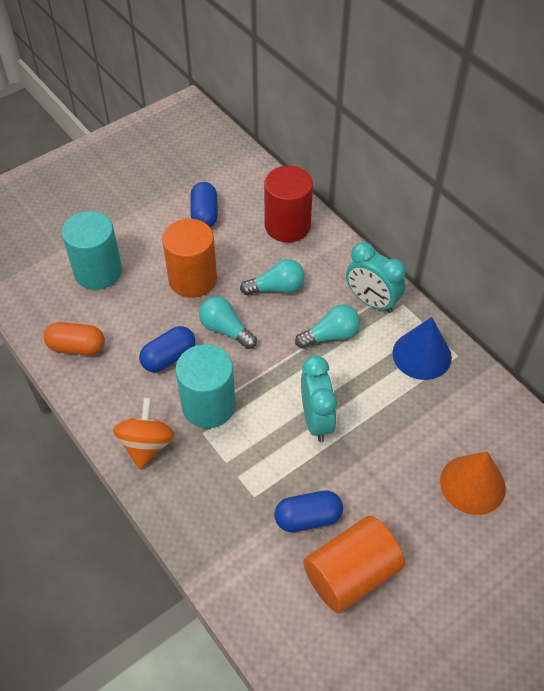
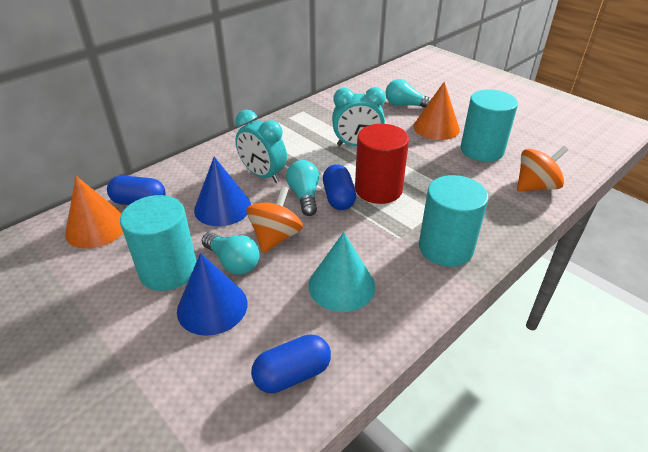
blue cone: 1 -> 2
orange capsule: 1 -> 0
orange cone: 1 -> 2
orange cylinder: 2 -> 0
orange spinning top: 1 -> 2
turquoise cone: 0 -> 1
turquoise cylinder: 2 -> 3

